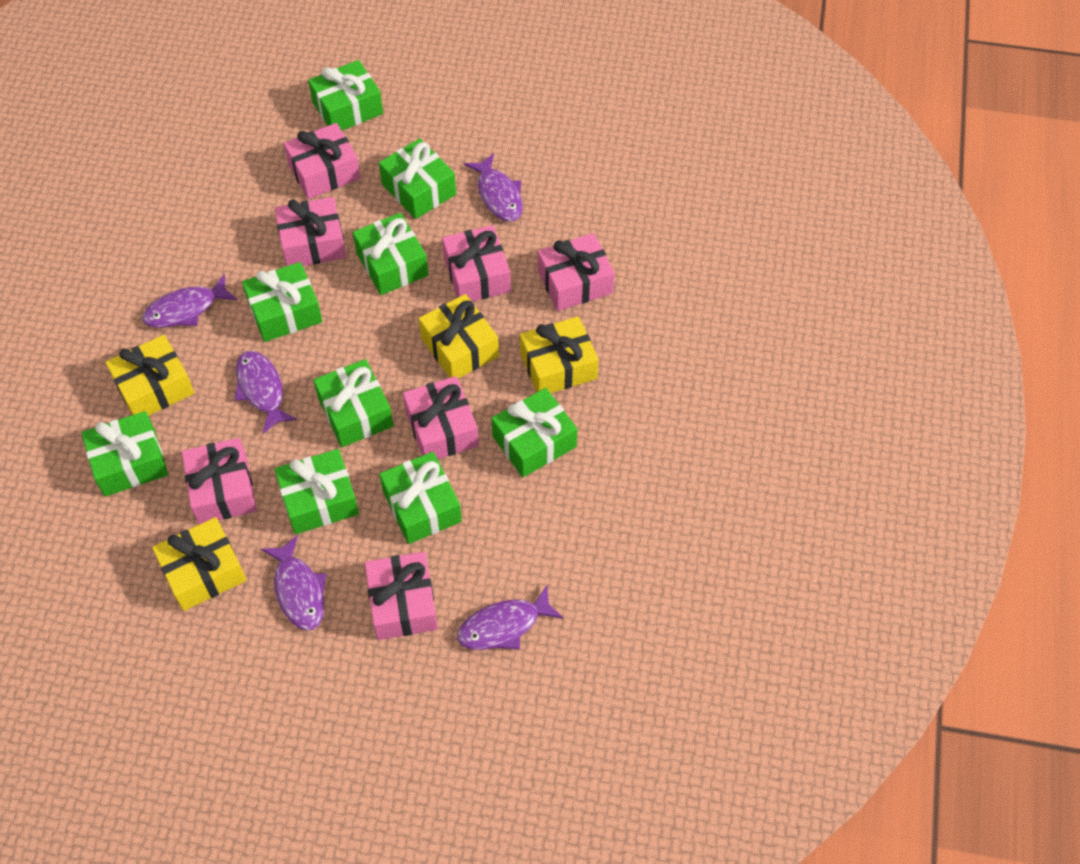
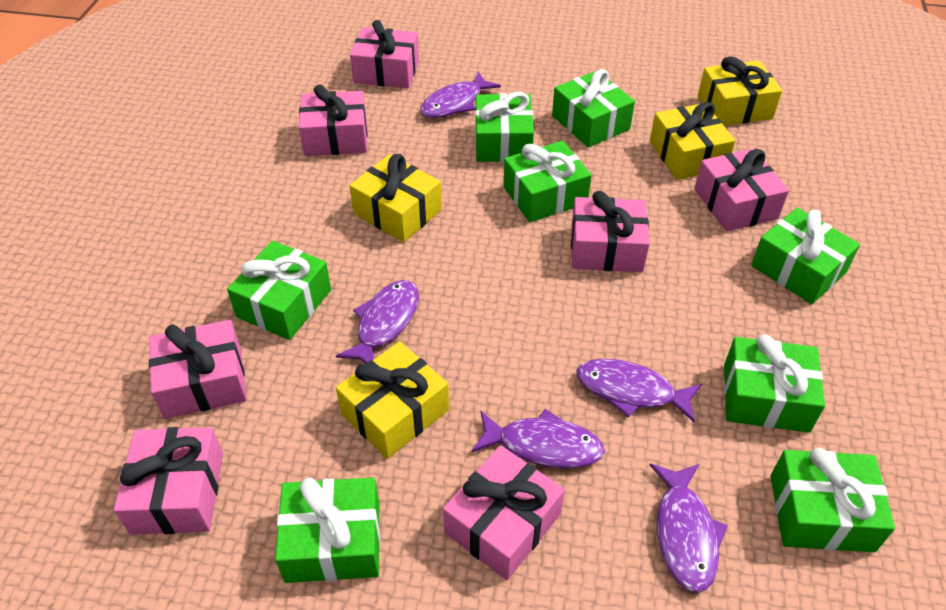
green gift: 9 -> 8

